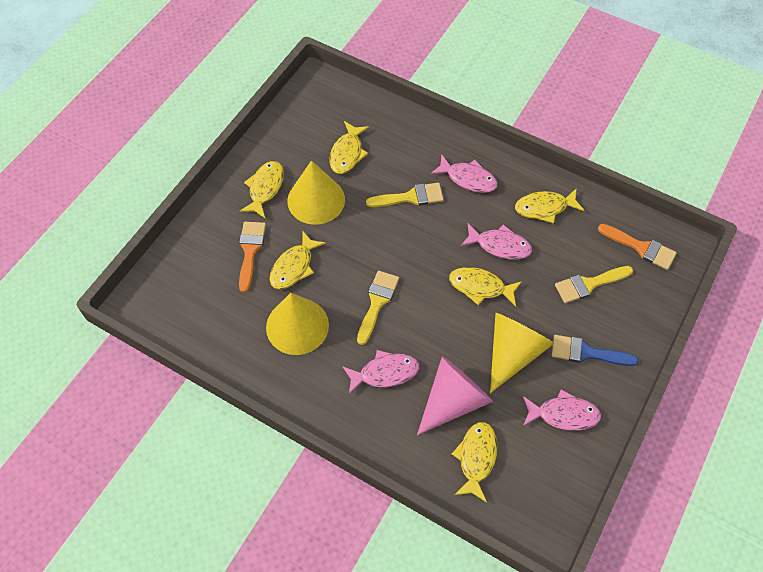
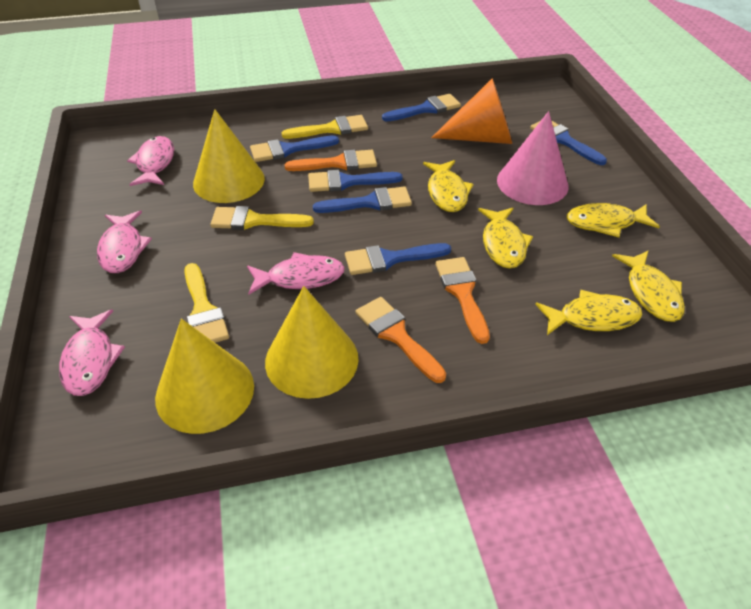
blue brush: 1 -> 6
orange brush: 2 -> 3
orange cone: 0 -> 1
yellow fish: 6 -> 5

